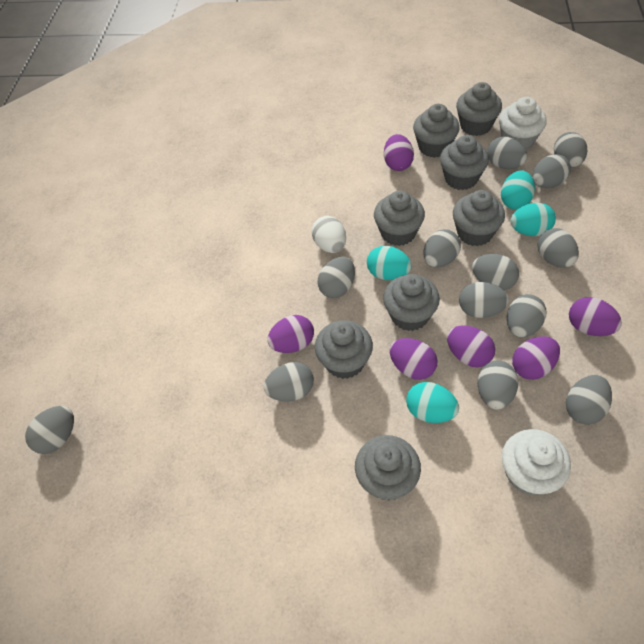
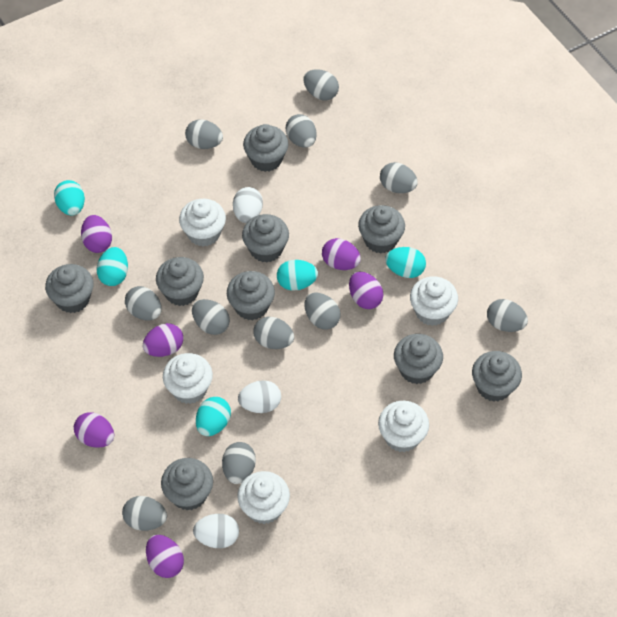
grey cupcake: 8 -> 9
grey egg: 13 -> 11
turquoise egg: 4 -> 5
white cupcake: 2 -> 5
white egg: 1 -> 3

